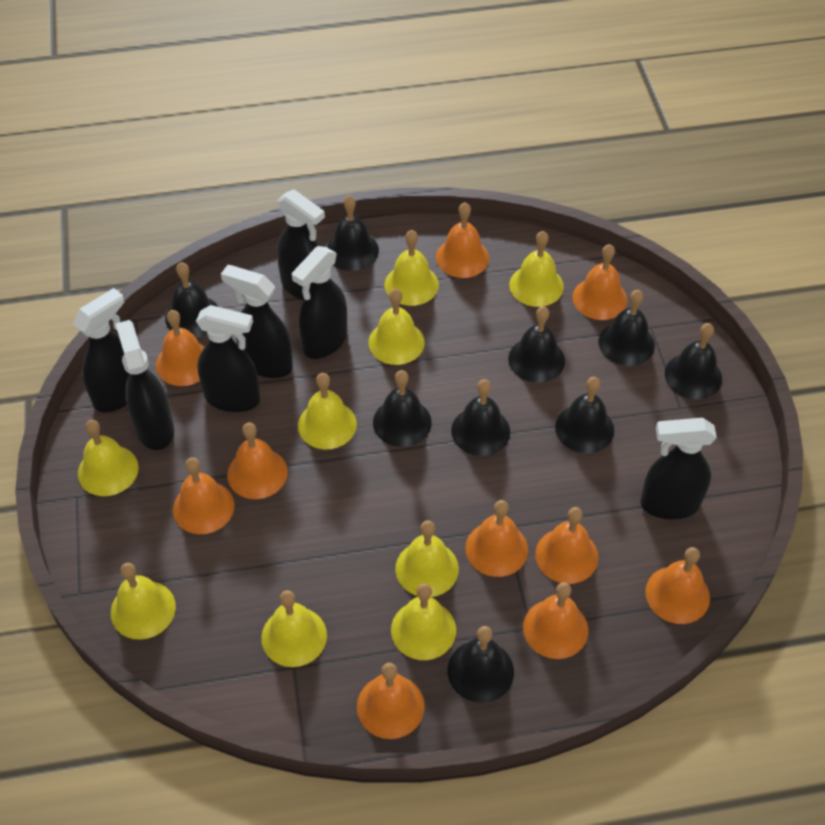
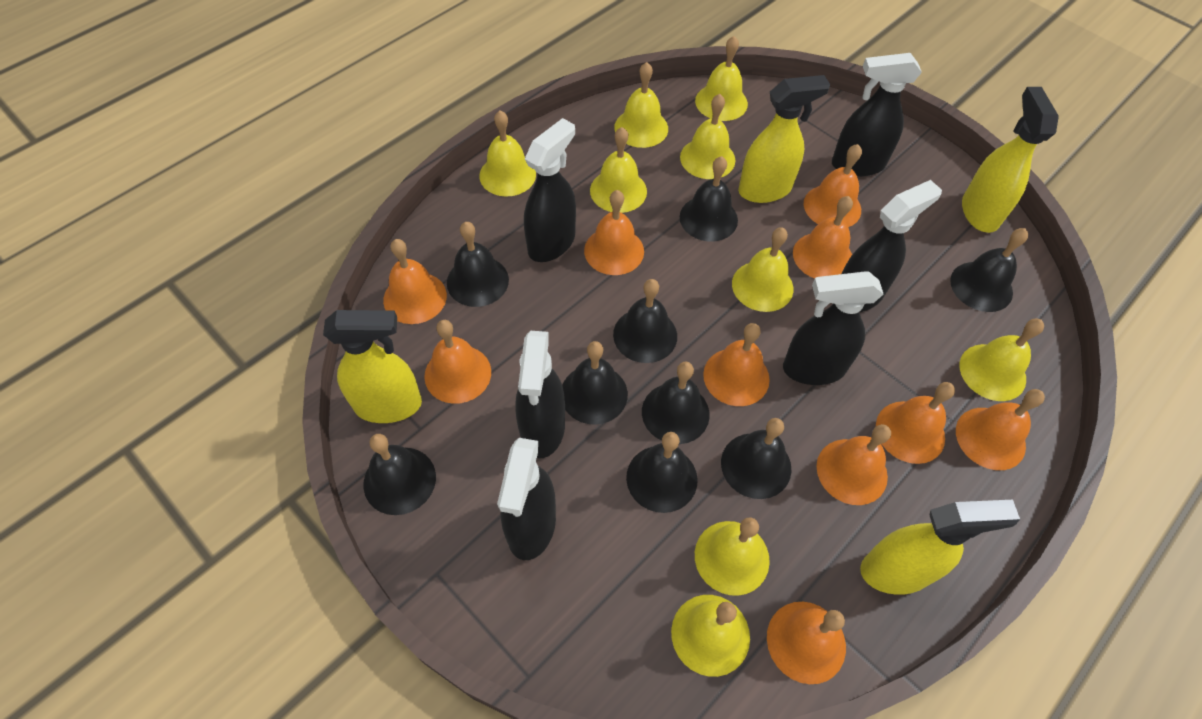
black spray bottle: 7 -> 6
yellow spray bottle: 0 -> 4

